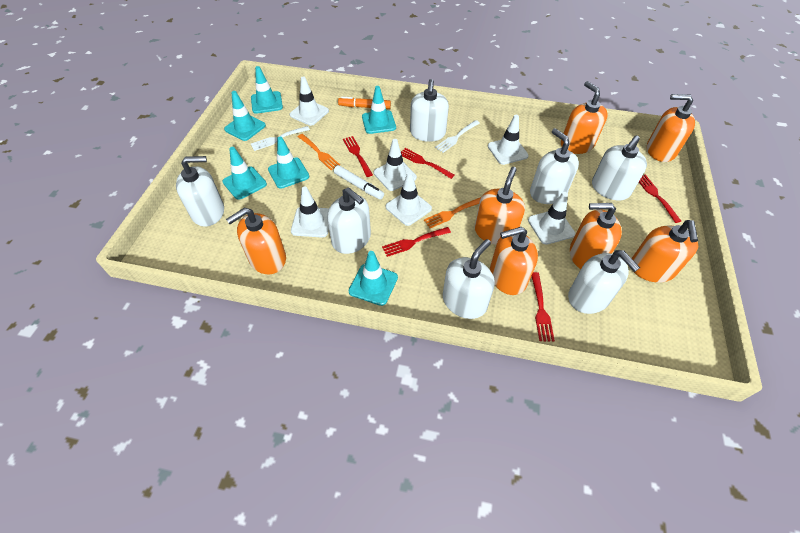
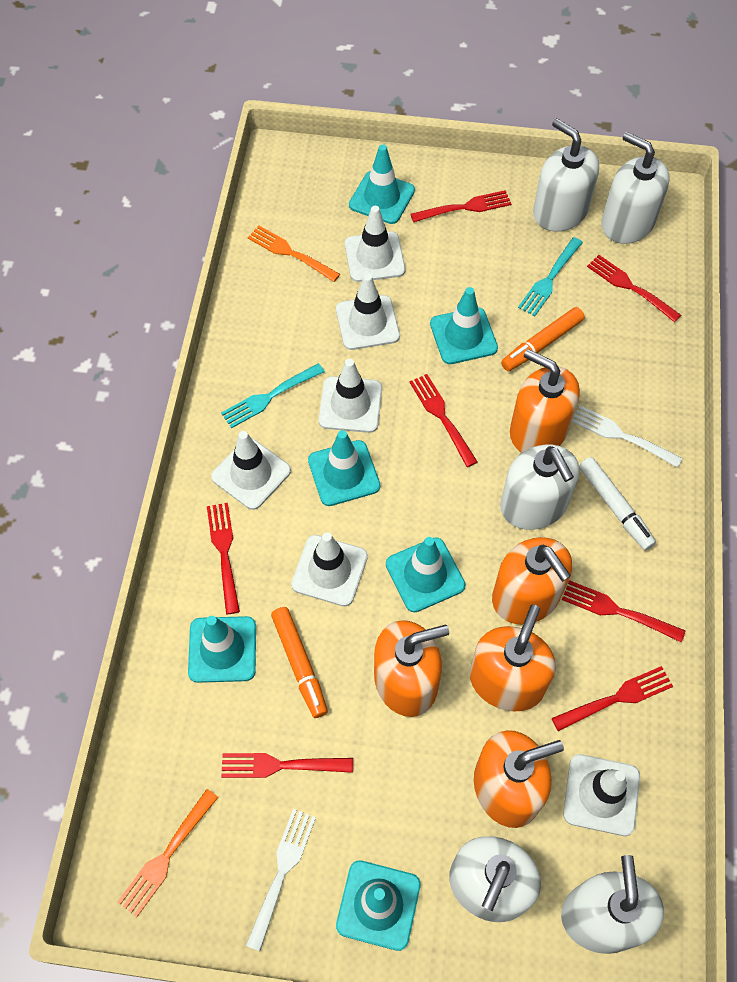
orange marker: 1 -> 2
orange soap dispenser: 7 -> 5
red fork: 5 -> 7
turquoise fork: 0 -> 2
white soap dispenser: 7 -> 5

